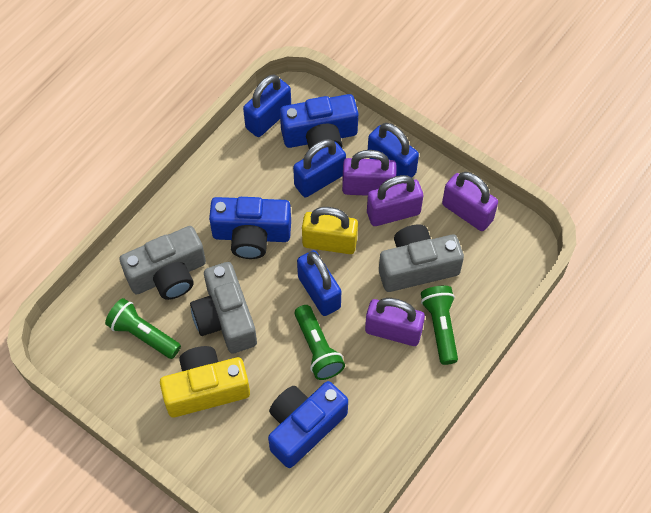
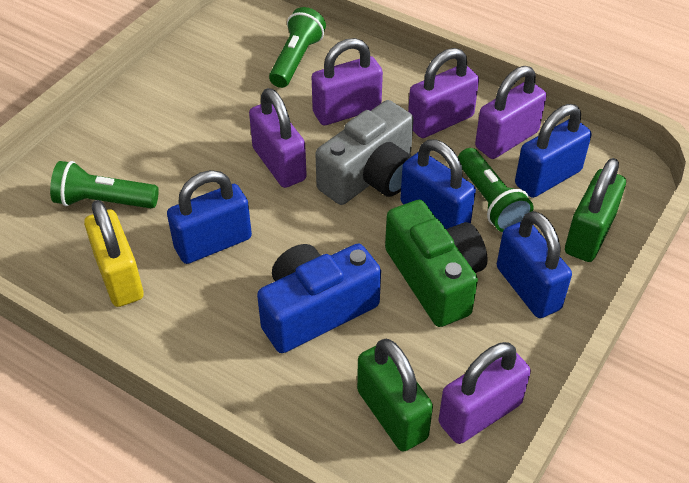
blue camera: 3 -> 1
green camera: 0 -> 1
green padlock: 0 -> 2
grey camera: 3 -> 1
purple padlock: 4 -> 5
yellow camera: 1 -> 0

